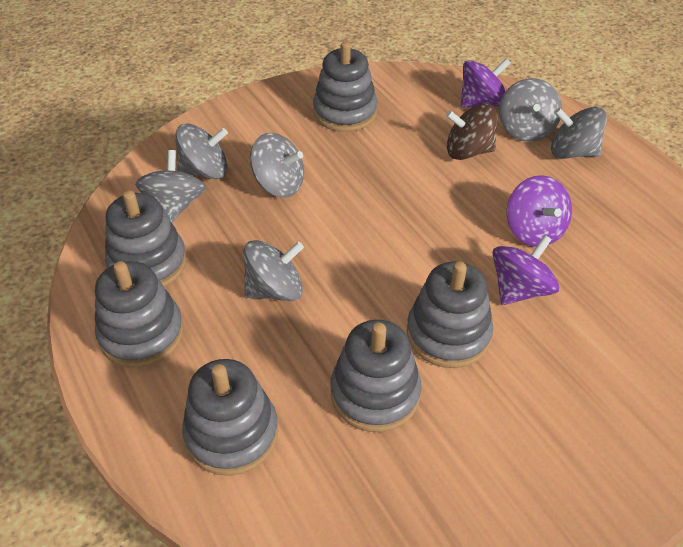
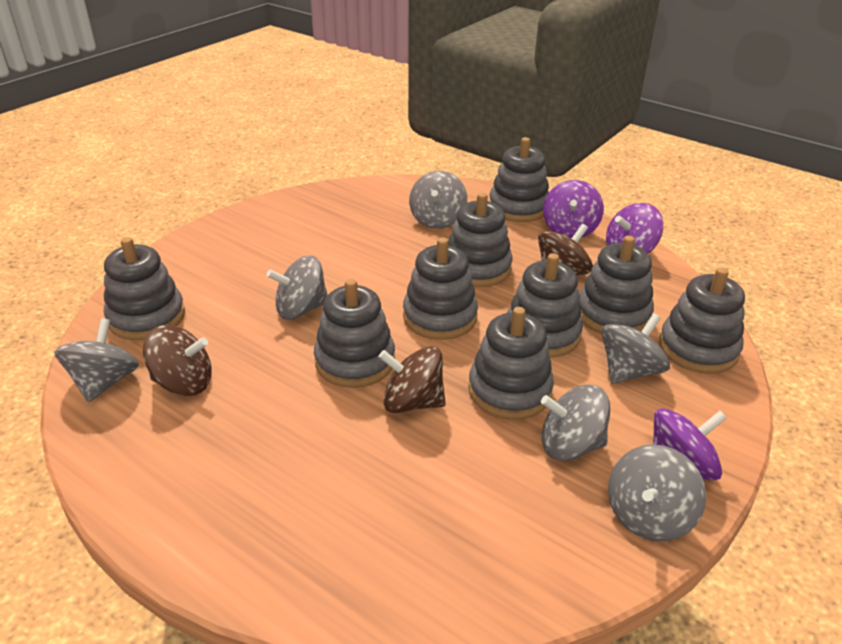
brown spinning top: 1 -> 3
grey stacking toy: 6 -> 9

